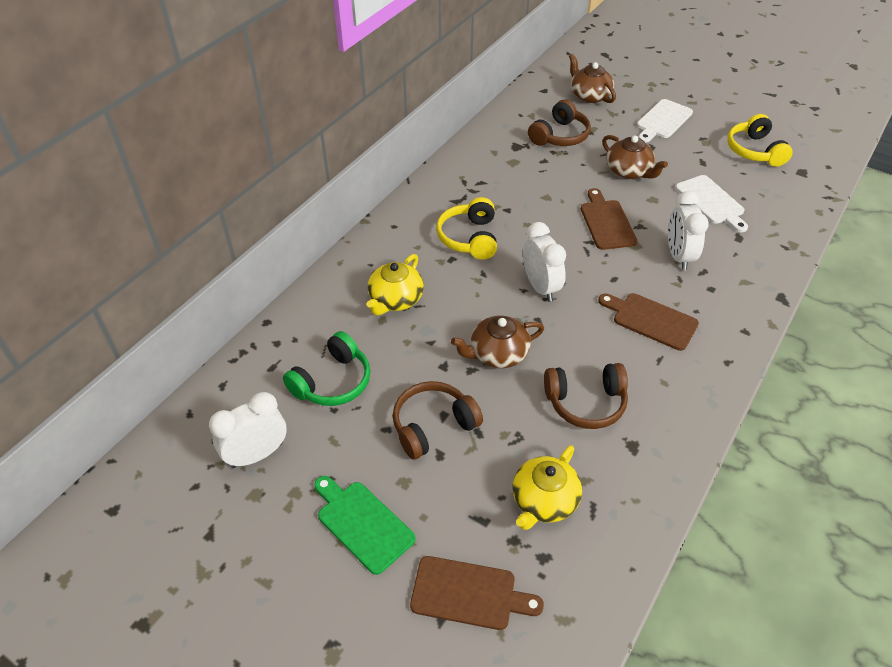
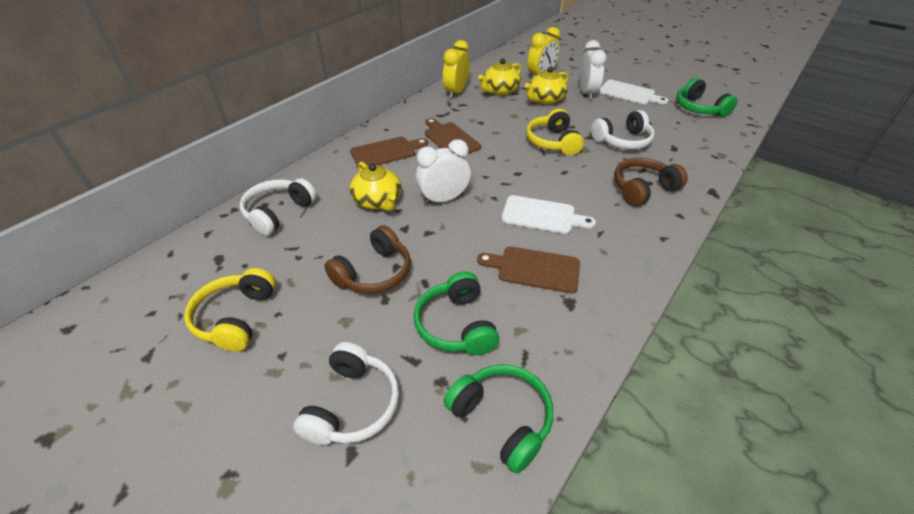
brown headphones: 3 -> 2
brown teapot: 3 -> 0
green cutting board: 1 -> 0
green headphones: 1 -> 3
white clock: 3 -> 2
white headphones: 0 -> 3
yellow clock: 0 -> 2
yellow teapot: 2 -> 3

